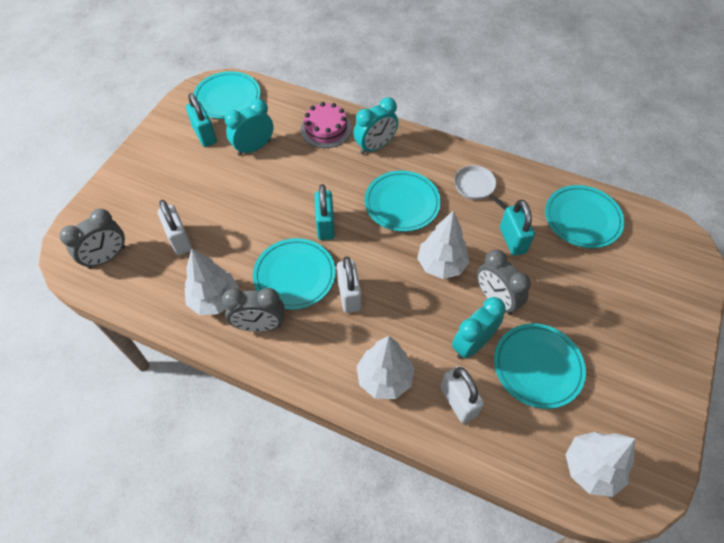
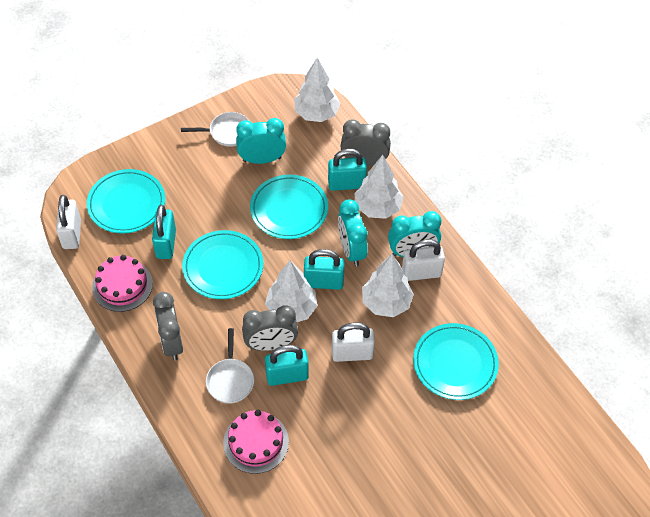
pink cake: 1 -> 2
turquoise padlock: 3 -> 4
turquoise plate: 5 -> 4
white pan: 1 -> 2

